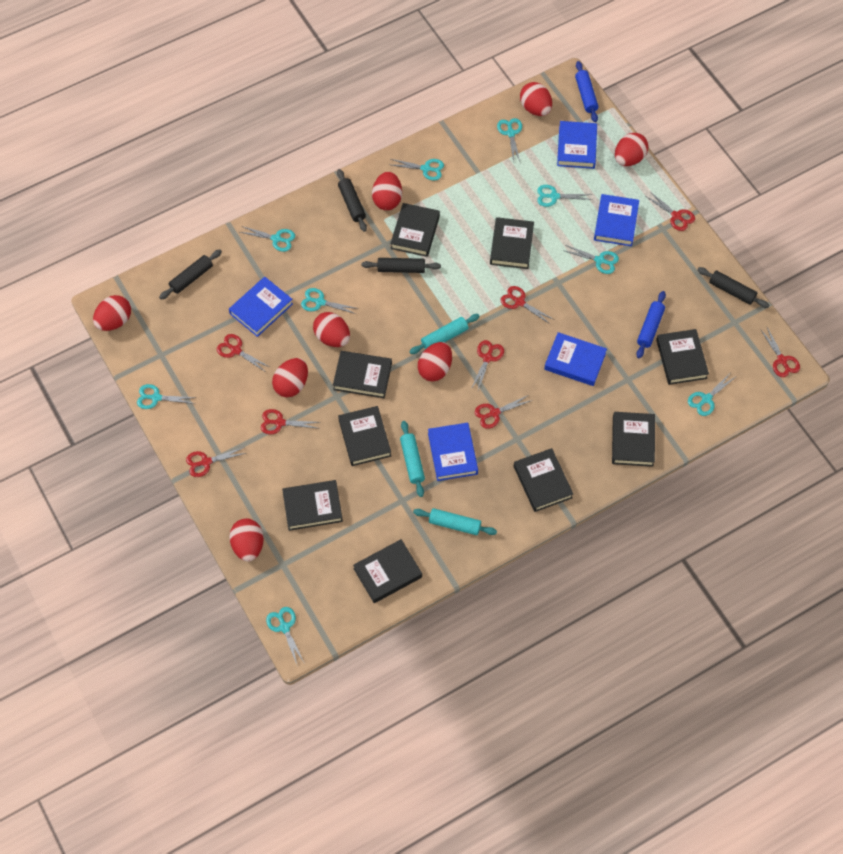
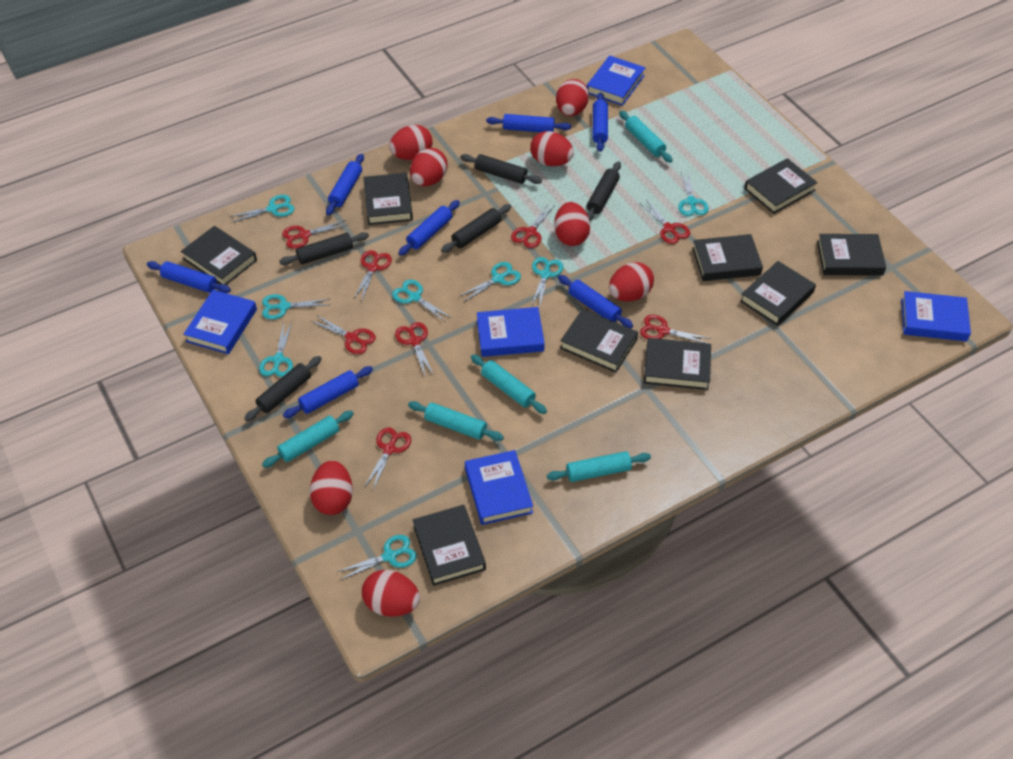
black rolling pin: 4 -> 5
blue rolling pin: 2 -> 7
turquoise rolling pin: 3 -> 5
turquoise scissors: 9 -> 8

